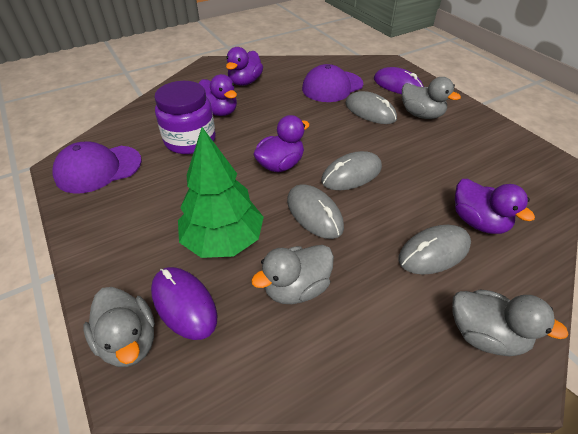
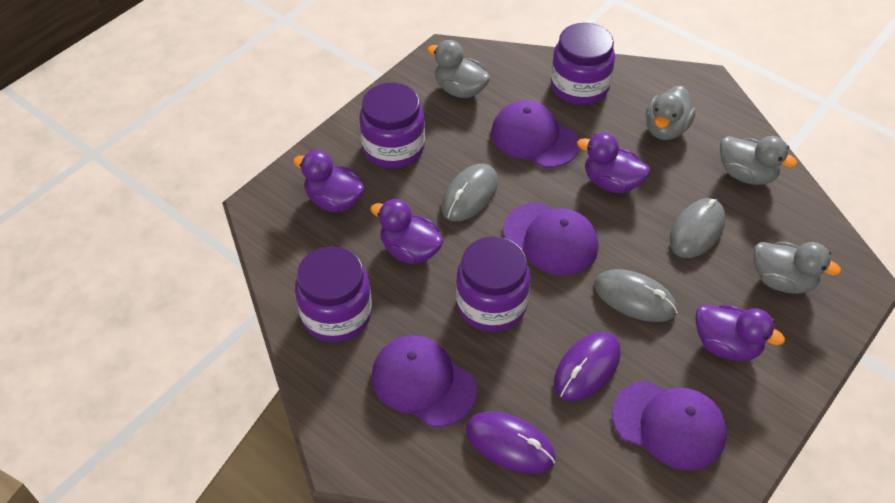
green tree: 1 -> 0
grey mouse: 4 -> 3
purple cap: 2 -> 4
purple jar: 1 -> 4

